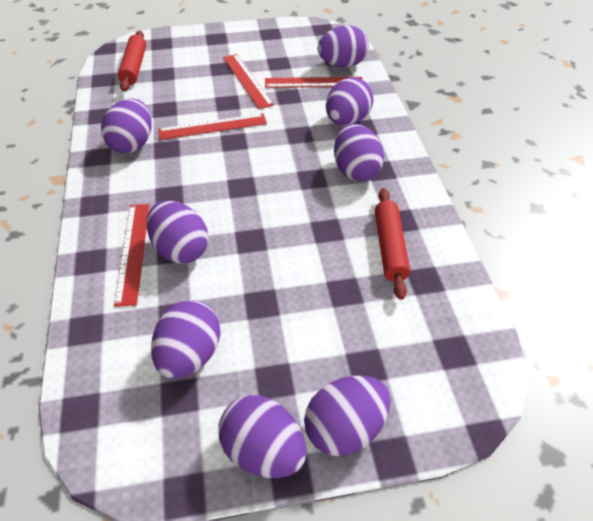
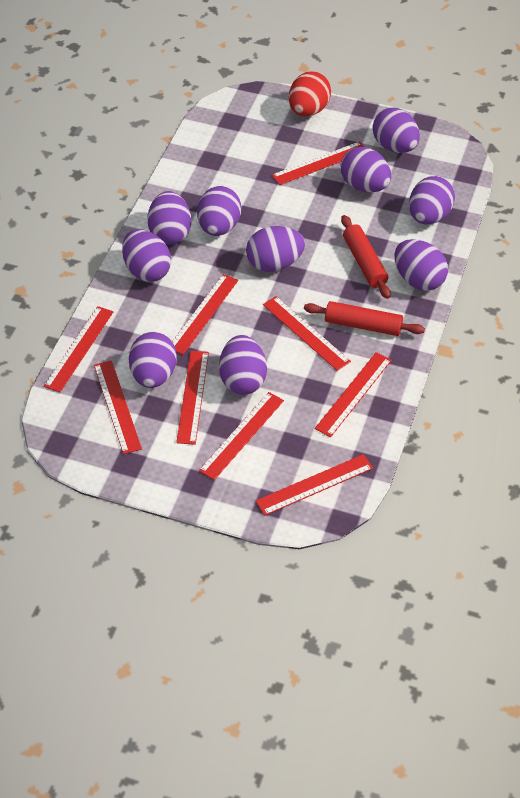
purple egg: 8 -> 10
red egg: 0 -> 1
red ruler: 4 -> 9

